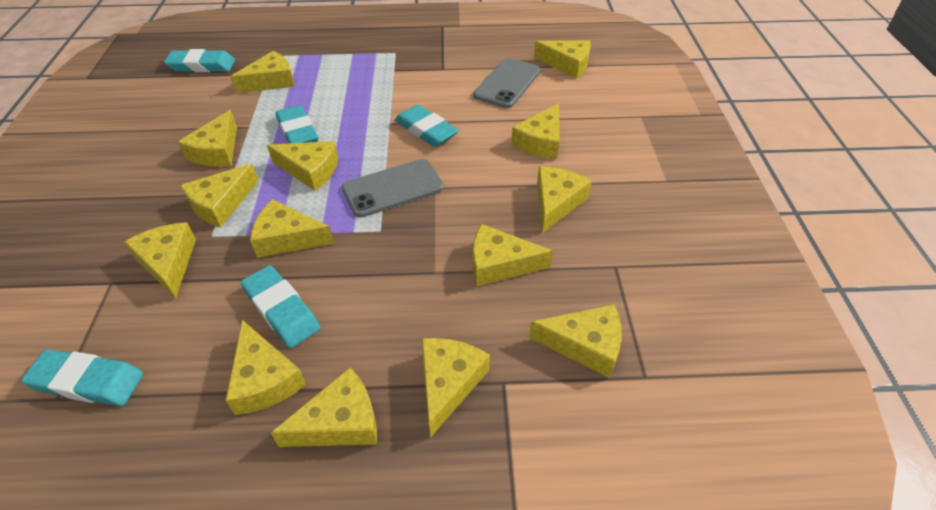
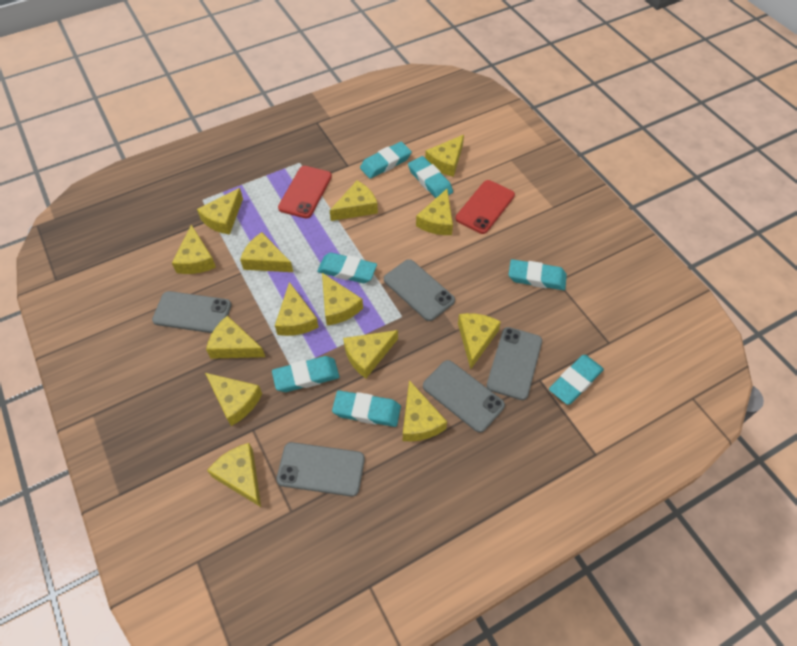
grey phone: 2 -> 5
red phone: 0 -> 2
turquoise eraser: 5 -> 7

